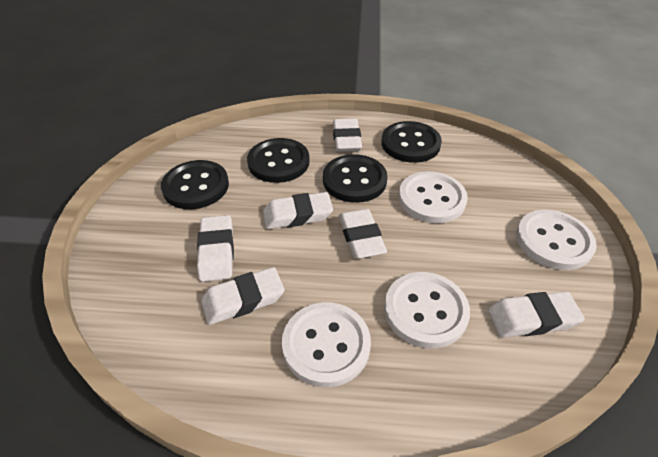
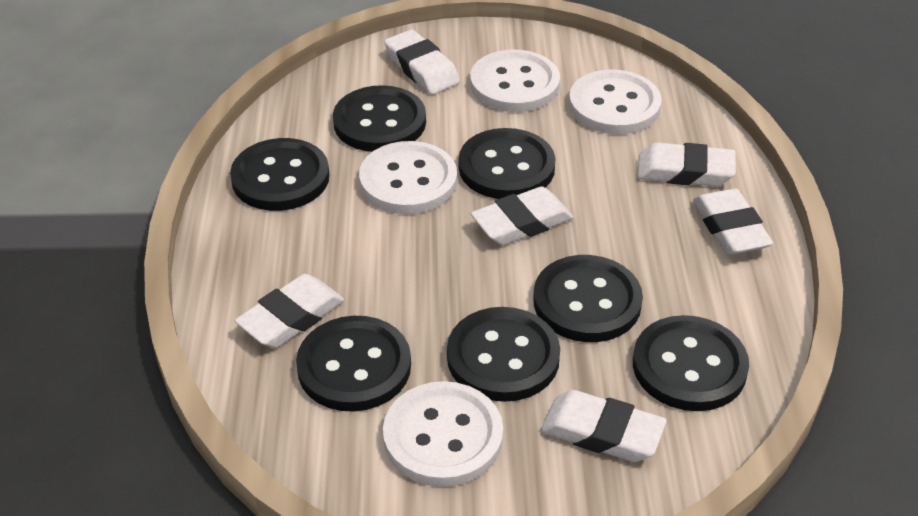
black button: 4 -> 7

